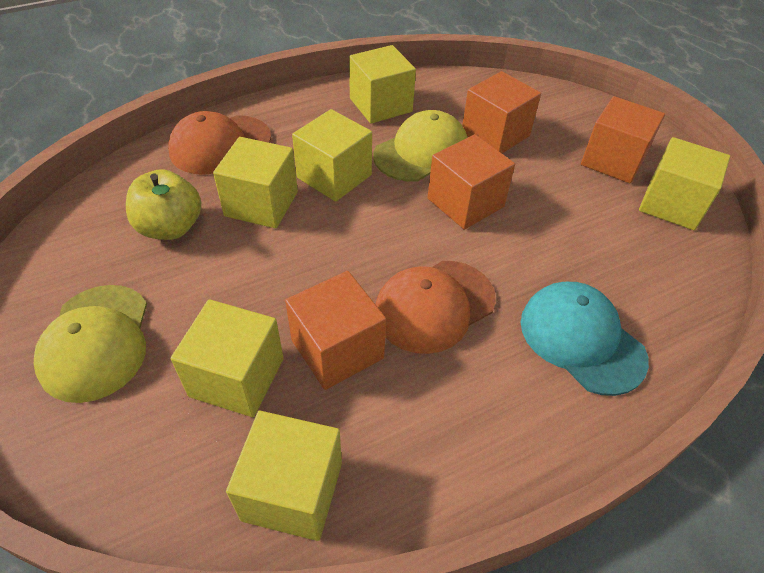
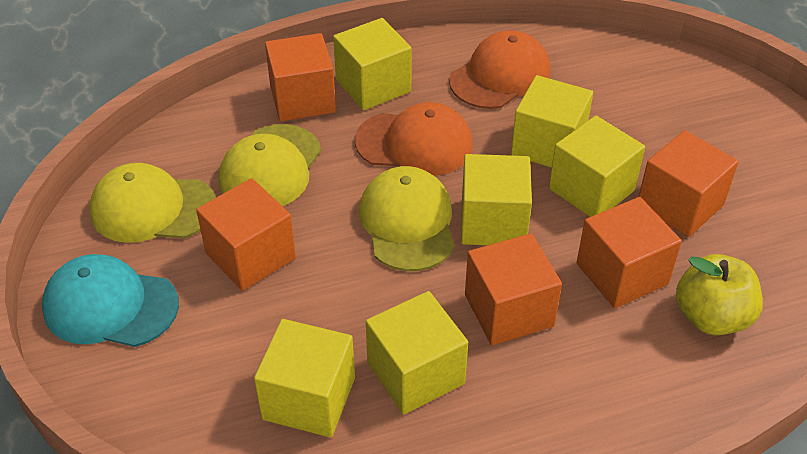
orange cube: 4 -> 5
yellow cap: 2 -> 3

